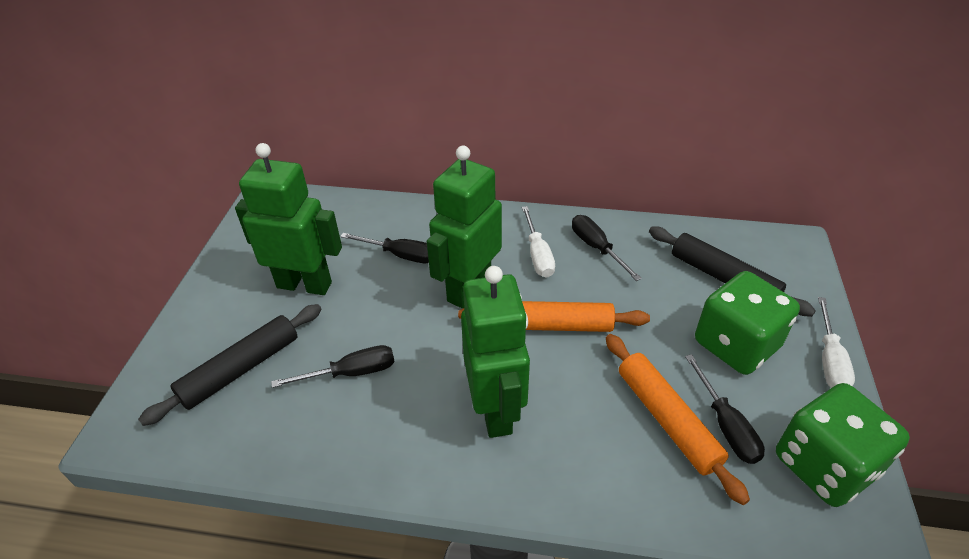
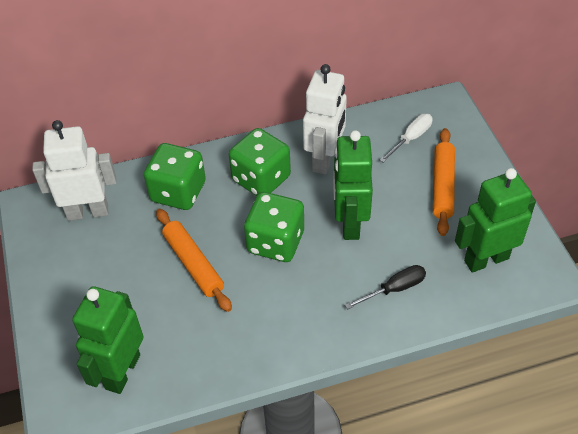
black rolling pin: 2 -> 0
black screwdriver: 4 -> 1
green dice: 2 -> 3
white robot: 0 -> 2
white screwdriver: 2 -> 1

